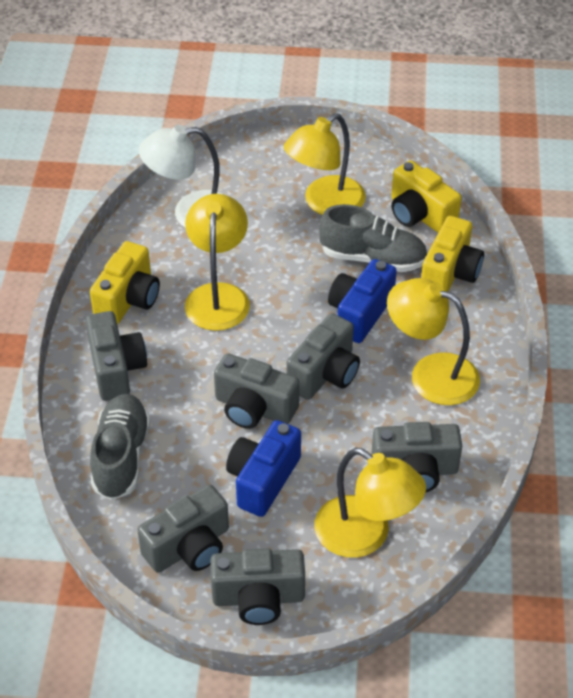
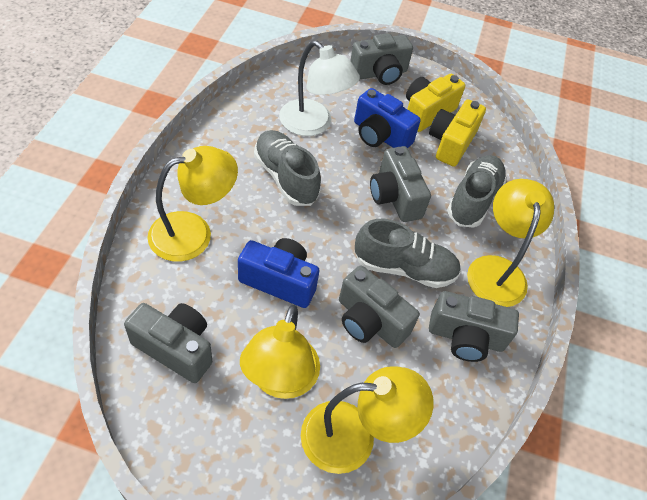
grey camera: 6 -> 5
grey shoe: 2 -> 3
yellow camera: 3 -> 2

